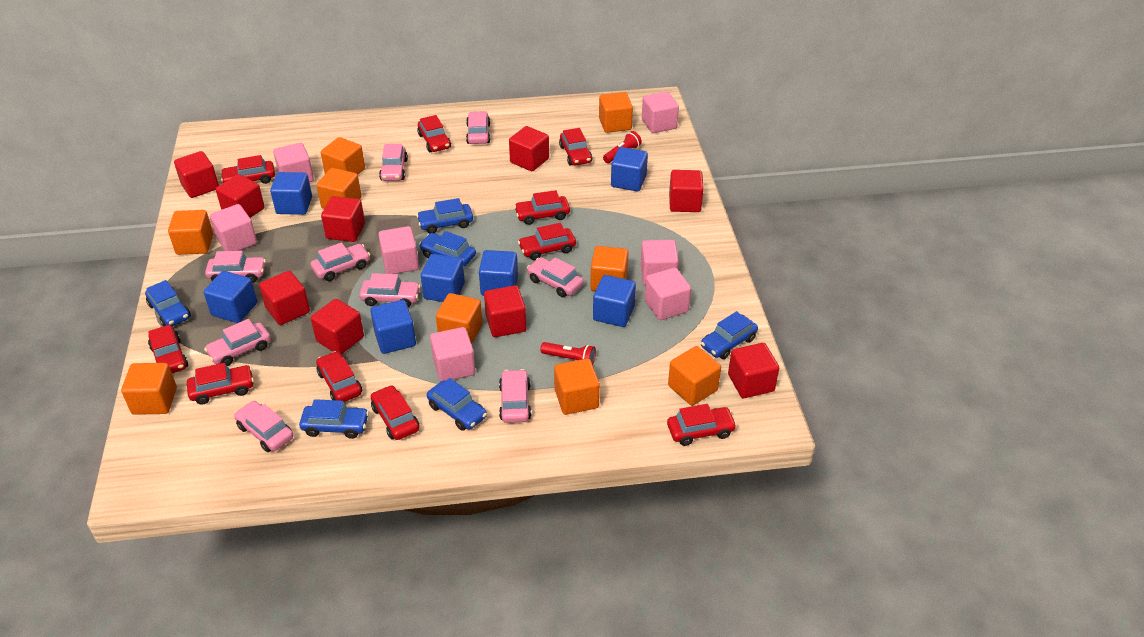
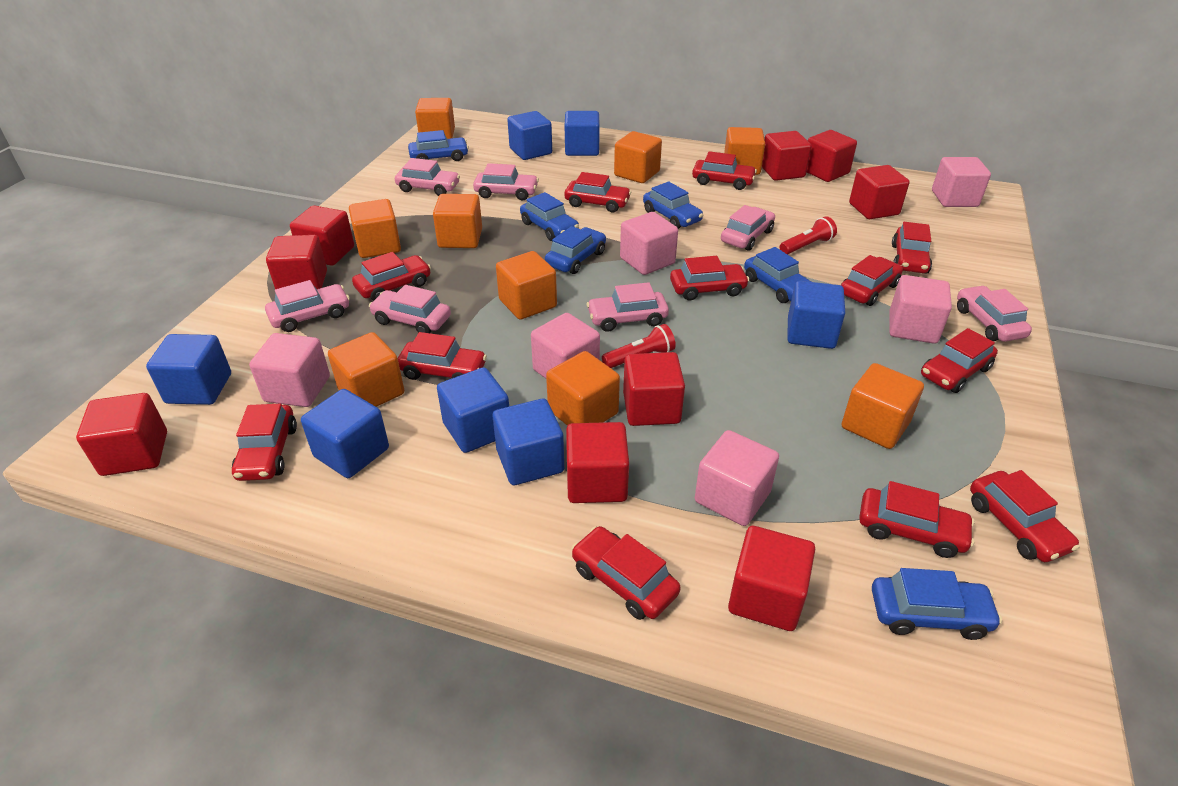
pink car: 9 -> 7
pink cube: 7 -> 6
red car: 10 -> 12

